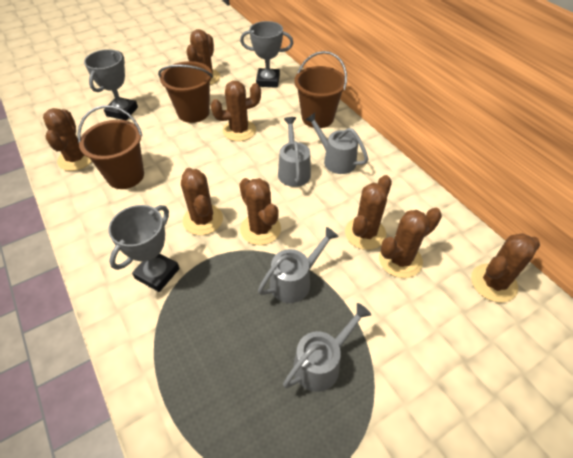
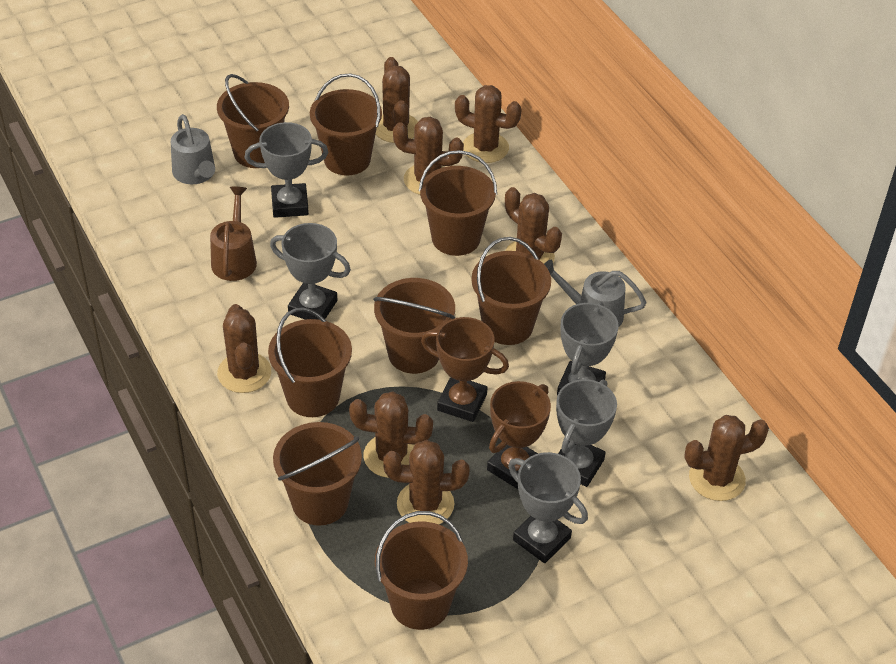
brown bucket: 3 -> 8
brown trophy: 0 -> 2
brown watering can: 0 -> 1
grey trophy: 3 -> 5
grey watering can: 4 -> 2

